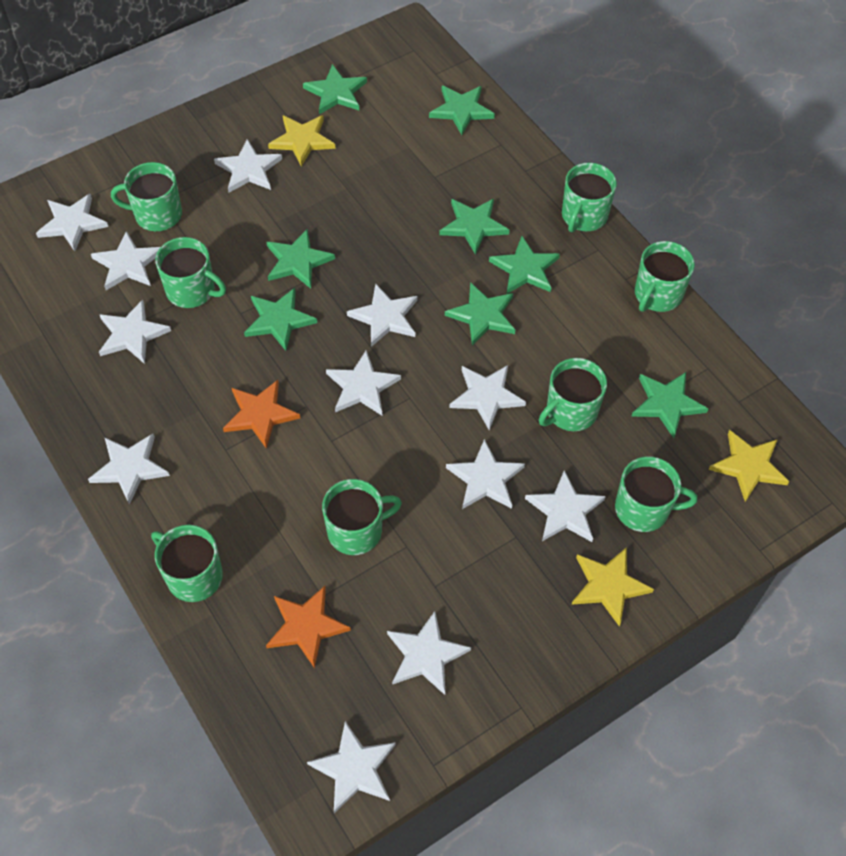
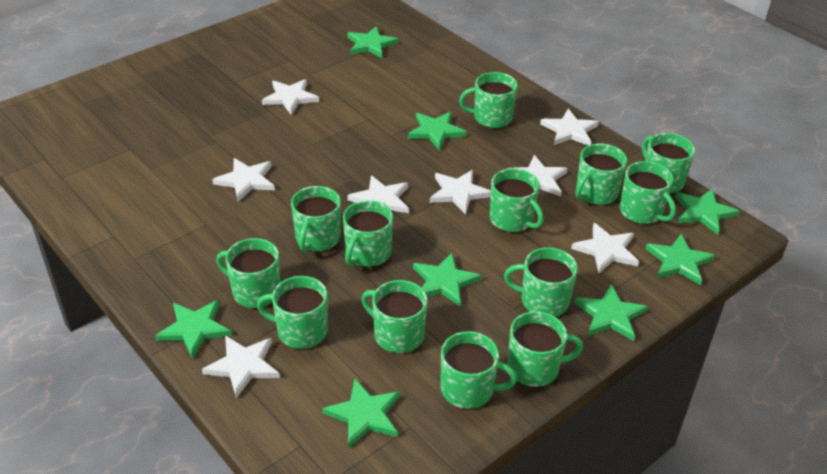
green mug: 8 -> 13
orange star: 2 -> 0
white star: 12 -> 8
yellow star: 3 -> 0

